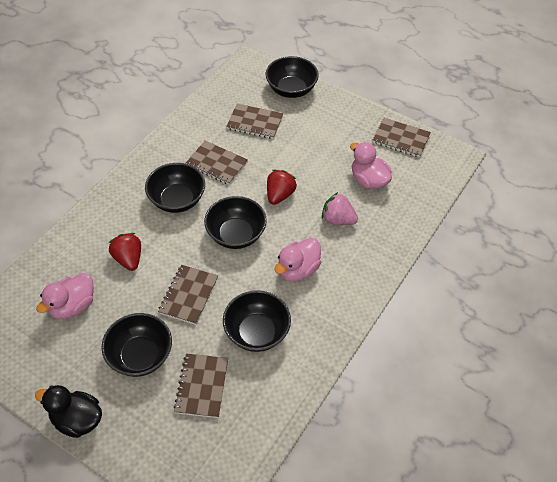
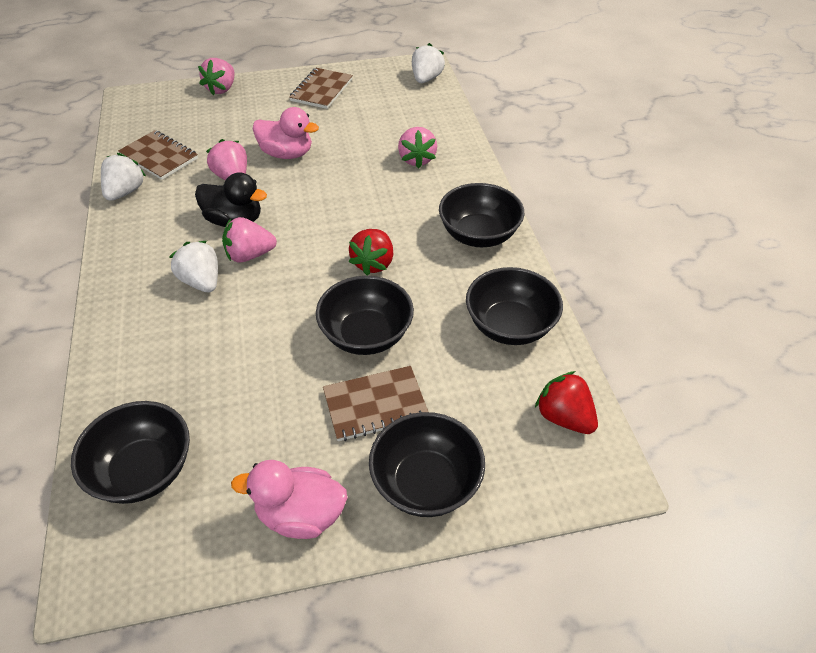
brown notebook: 5 -> 3
pink duck: 3 -> 2
pink strawberry: 1 -> 4
white strawberry: 0 -> 3

